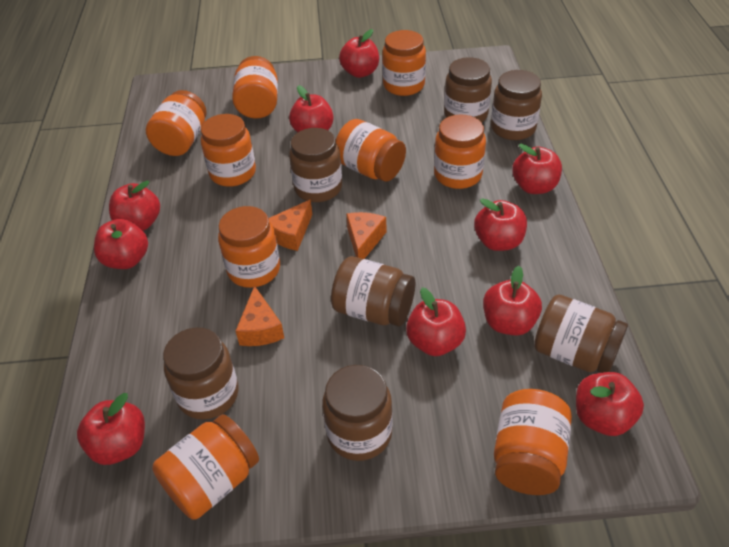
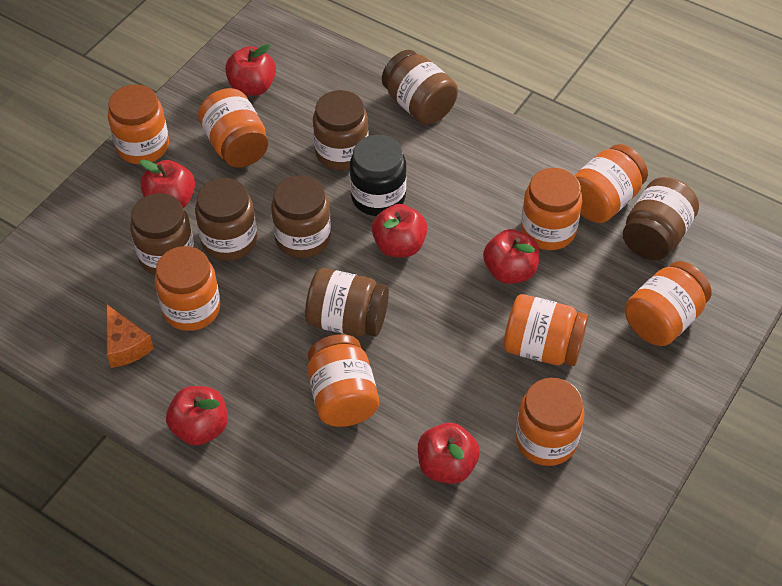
black jar: 0 -> 1
orange cheese: 3 -> 1
red apple: 10 -> 6

